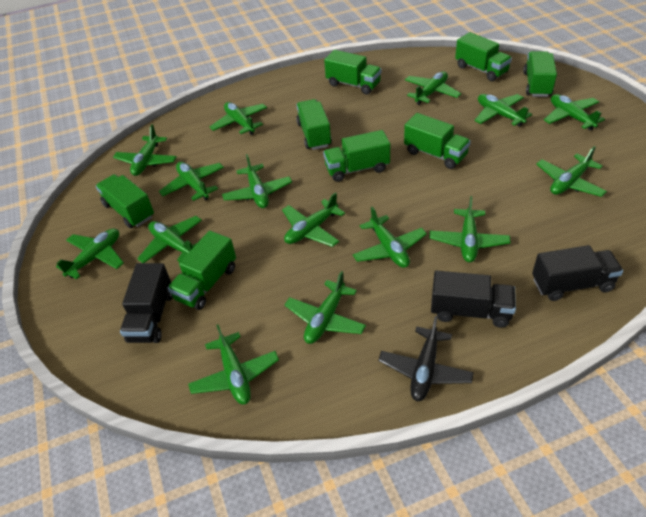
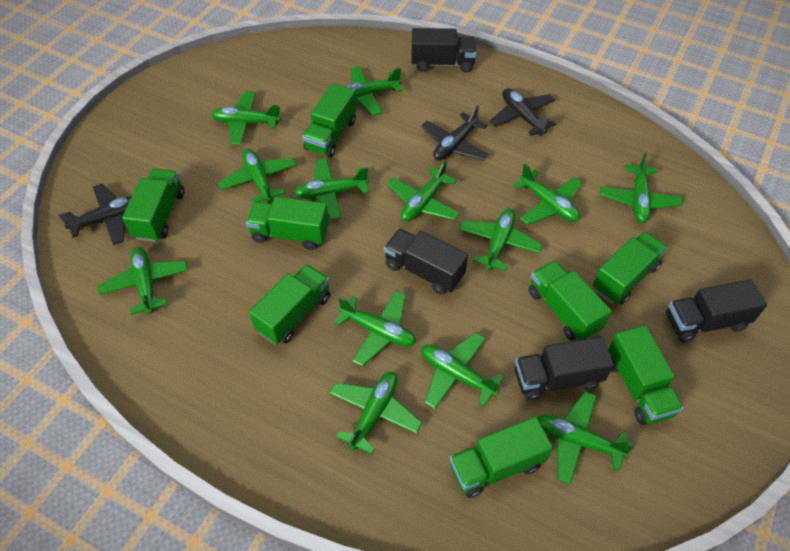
black plane: 1 -> 3
black truck: 3 -> 4
green plane: 15 -> 13

